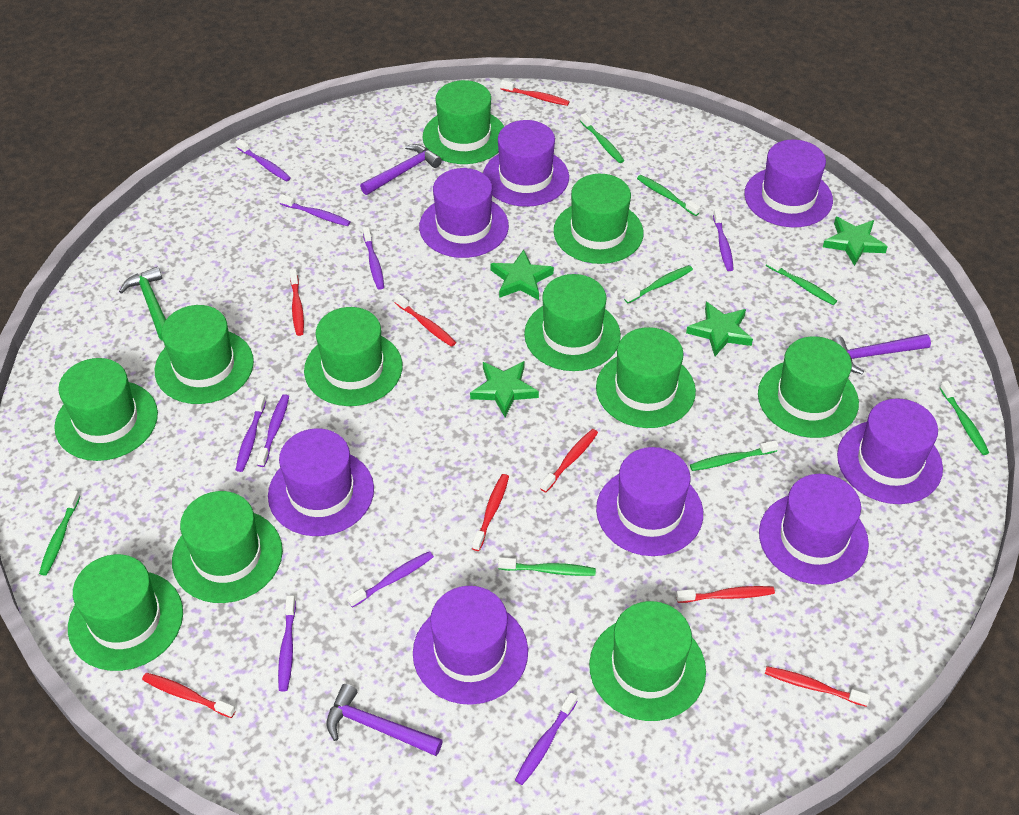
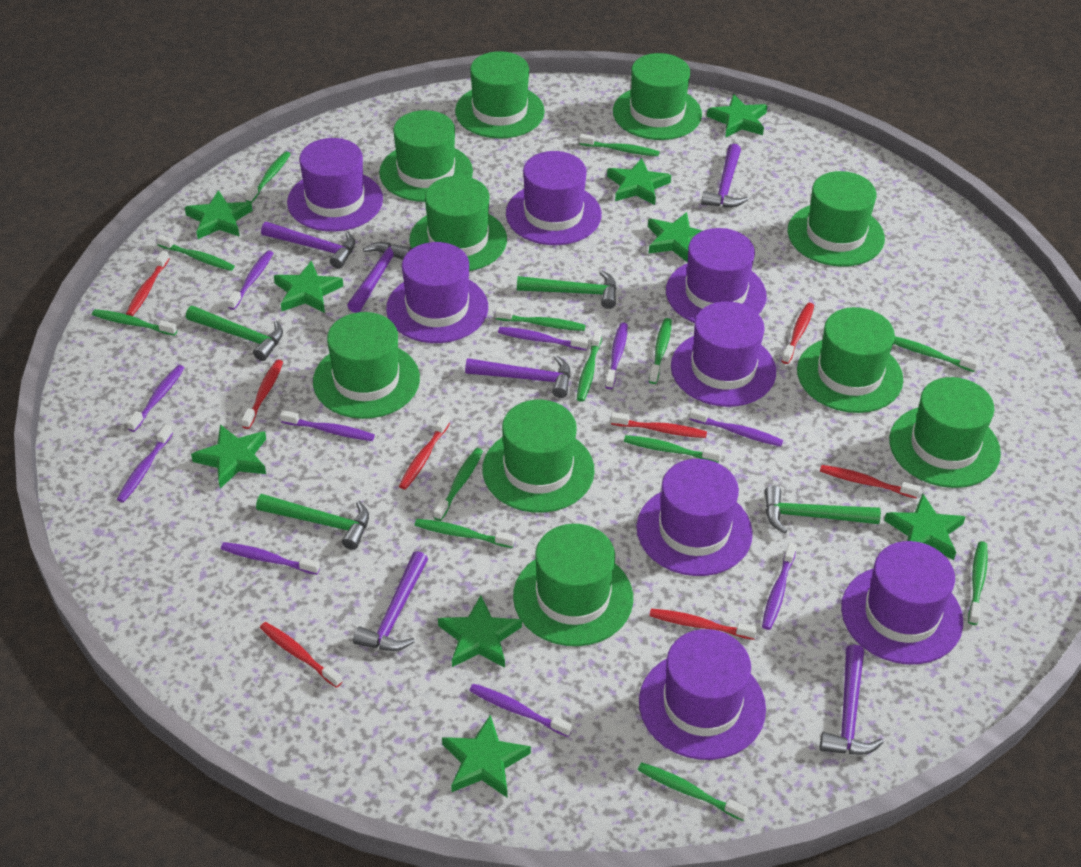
green hammer: 1 -> 4
green hat: 11 -> 10
green star: 4 -> 9
green toothbrush: 8 -> 13
purple hammer: 3 -> 6
purple toothbrush: 9 -> 10

